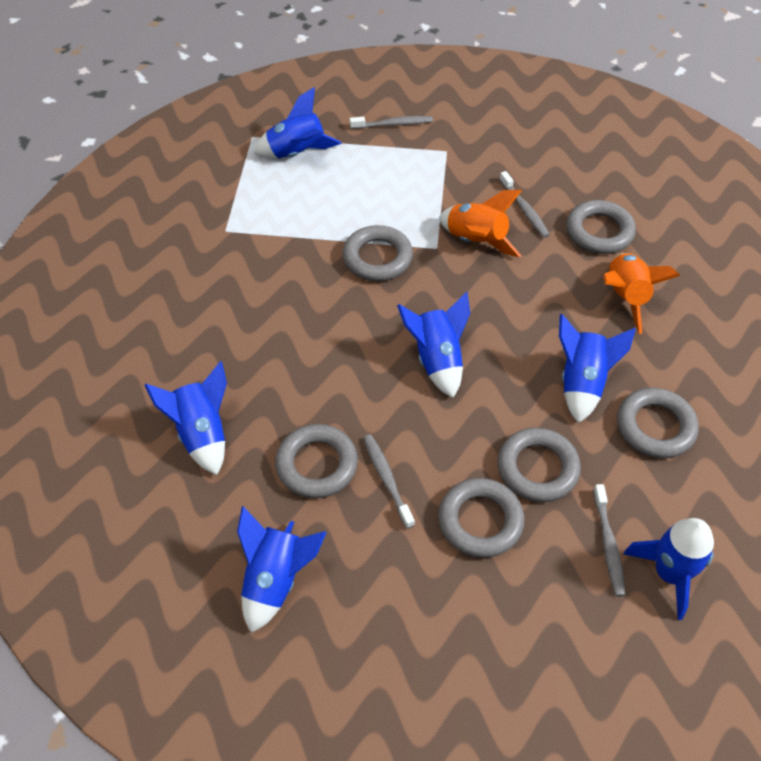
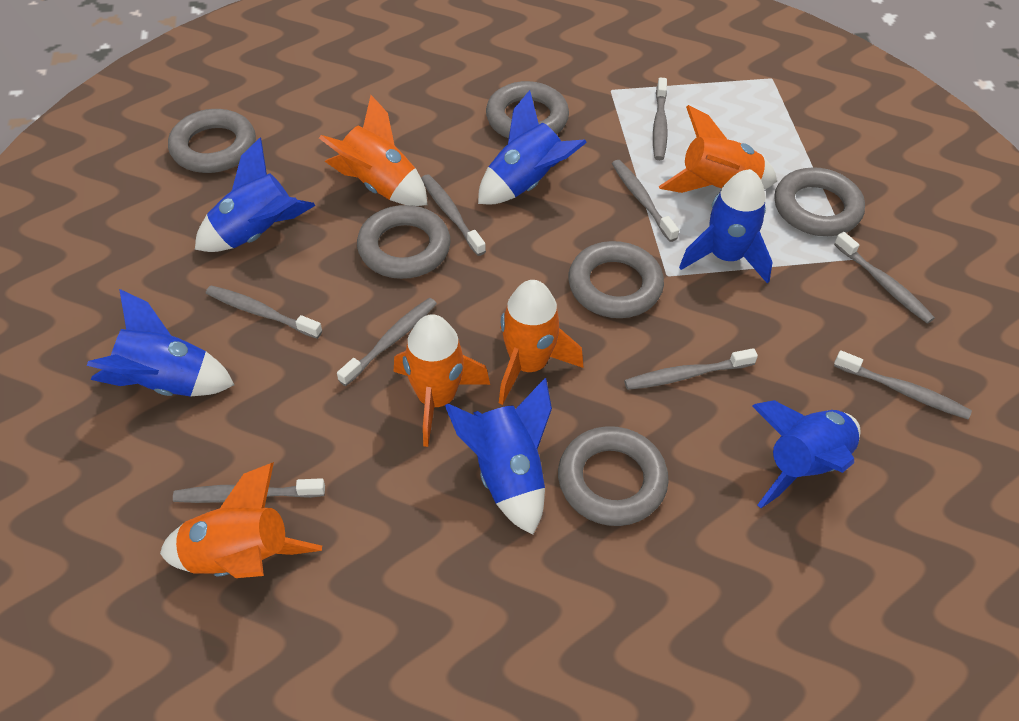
grey toothbrush: 4 -> 9
orange rocket: 2 -> 5

